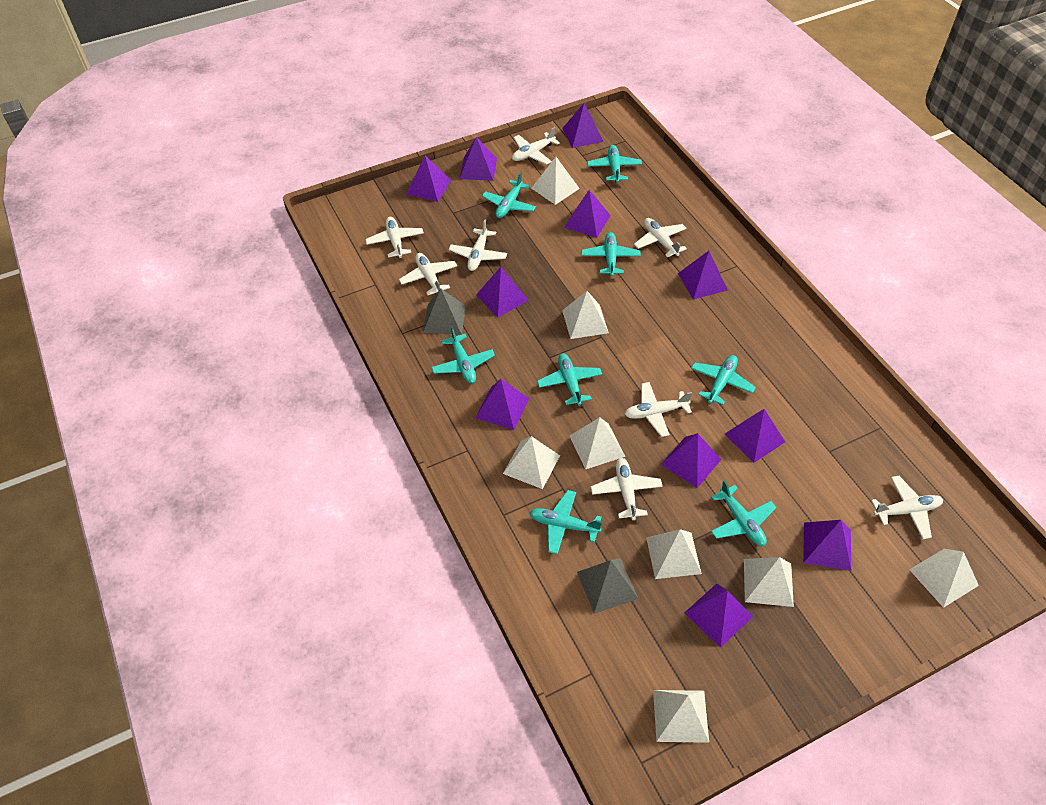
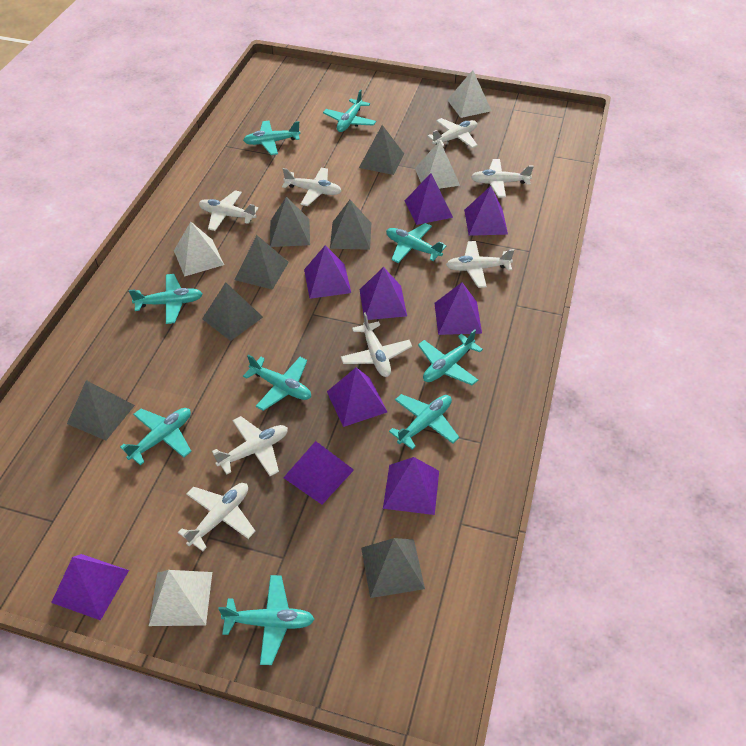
grey pyramid: 2 -> 7
purple pyramid: 11 -> 9
turquoise plane: 8 -> 9
white pyramid: 8 -> 4

